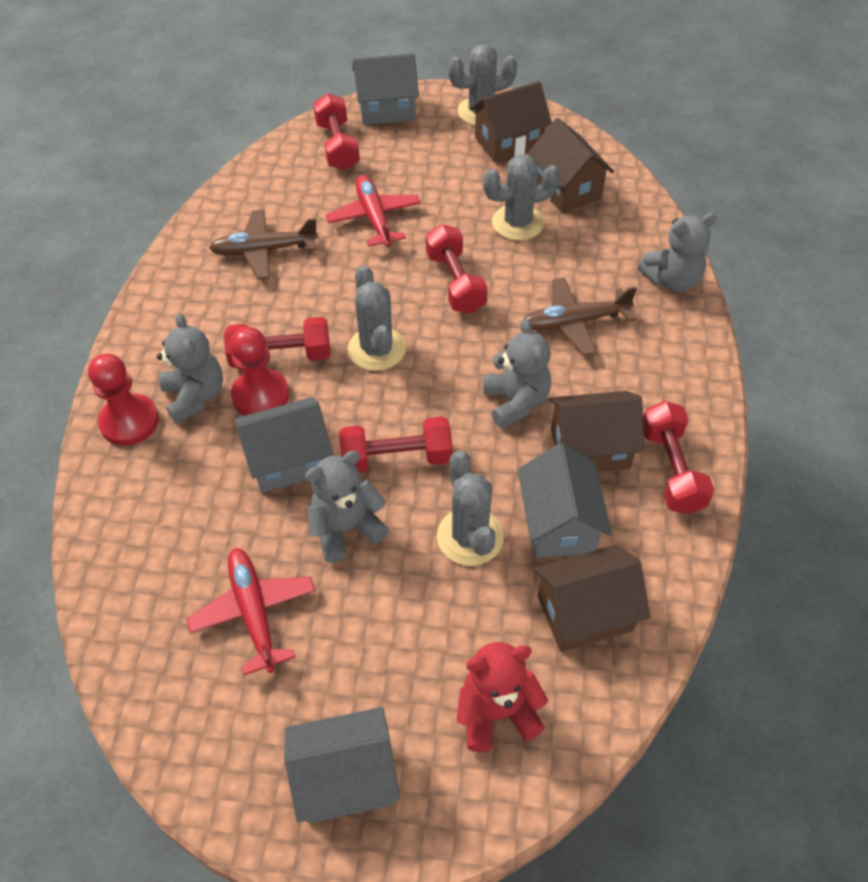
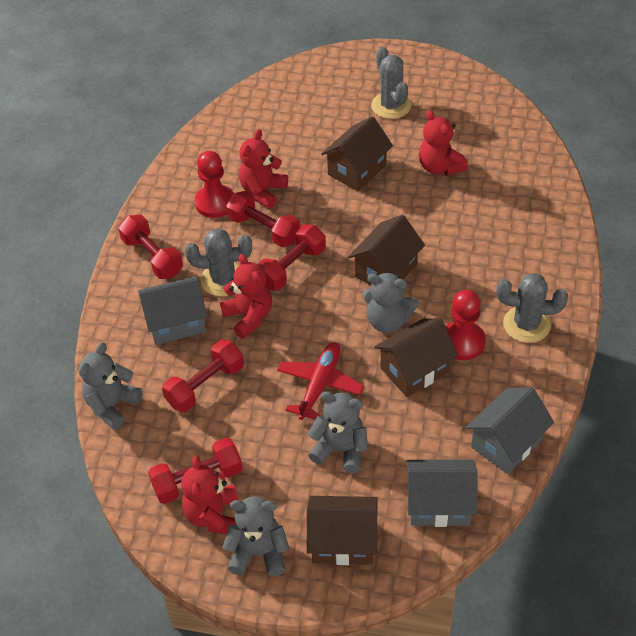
brown plane: 2 -> 0
grey cactus: 4 -> 3
grey house: 4 -> 3
red plane: 2 -> 1
red teddy bear: 1 -> 4

